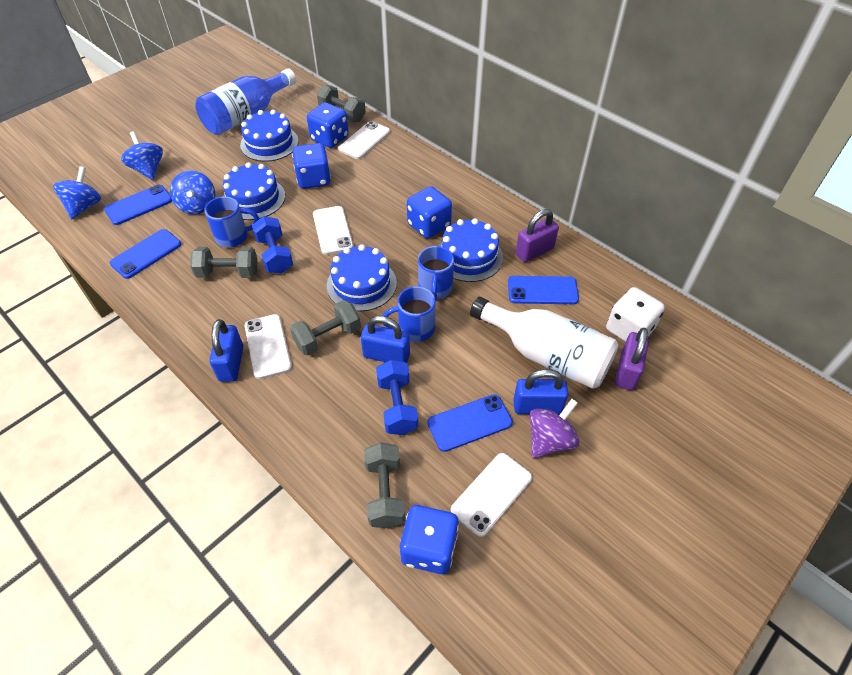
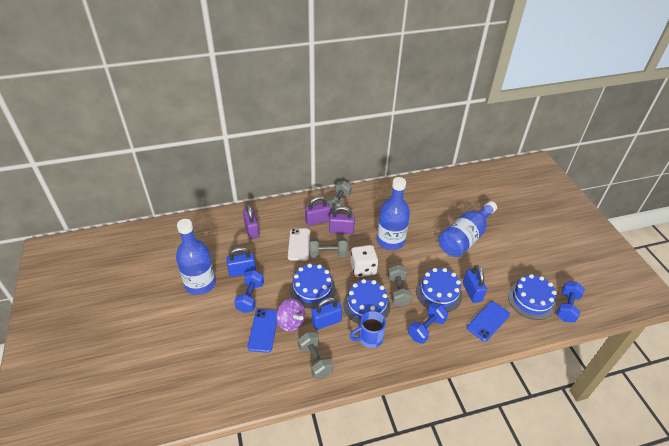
blue bottle: 1 -> 3
blue dice: 4 -> 0
blue dumbbell: 2 -> 3
blue mug: 3 -> 1
blue phone: 4 -> 2
blue spinning top: 3 -> 0
purple padlock: 2 -> 3
white bottle: 1 -> 0
white phone: 4 -> 1

